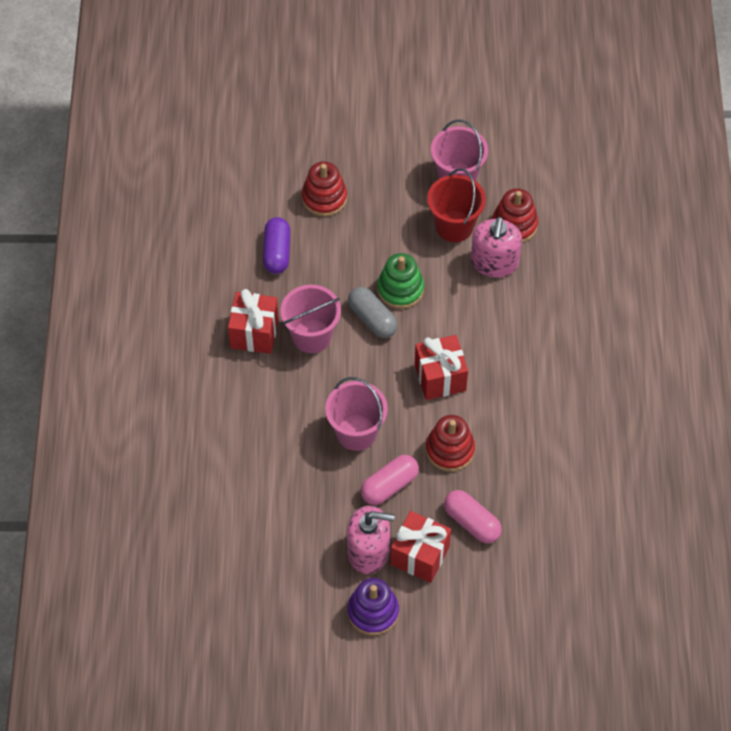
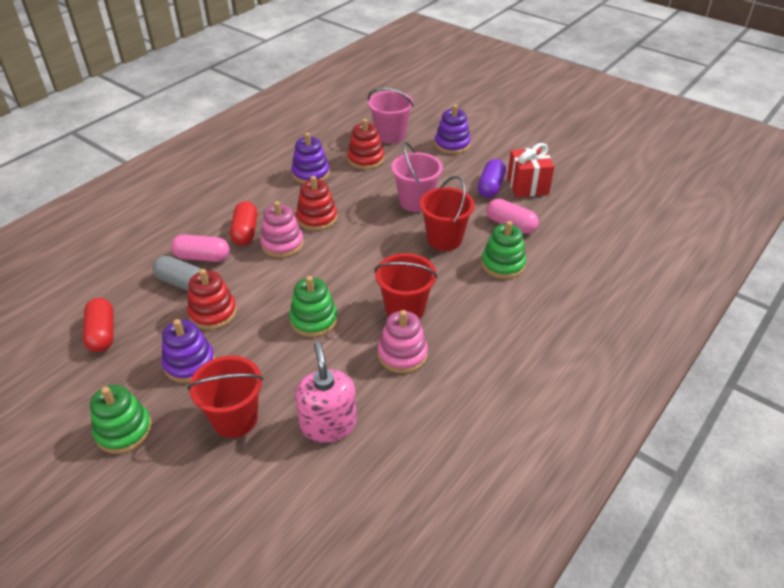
green stacking toy: 1 -> 3
pink bucket: 3 -> 2
pink soap dispenser: 2 -> 1
pink stacking toy: 0 -> 2
purple stacking toy: 1 -> 3
red bucket: 1 -> 3
red capsule: 0 -> 2
red gift: 3 -> 1

